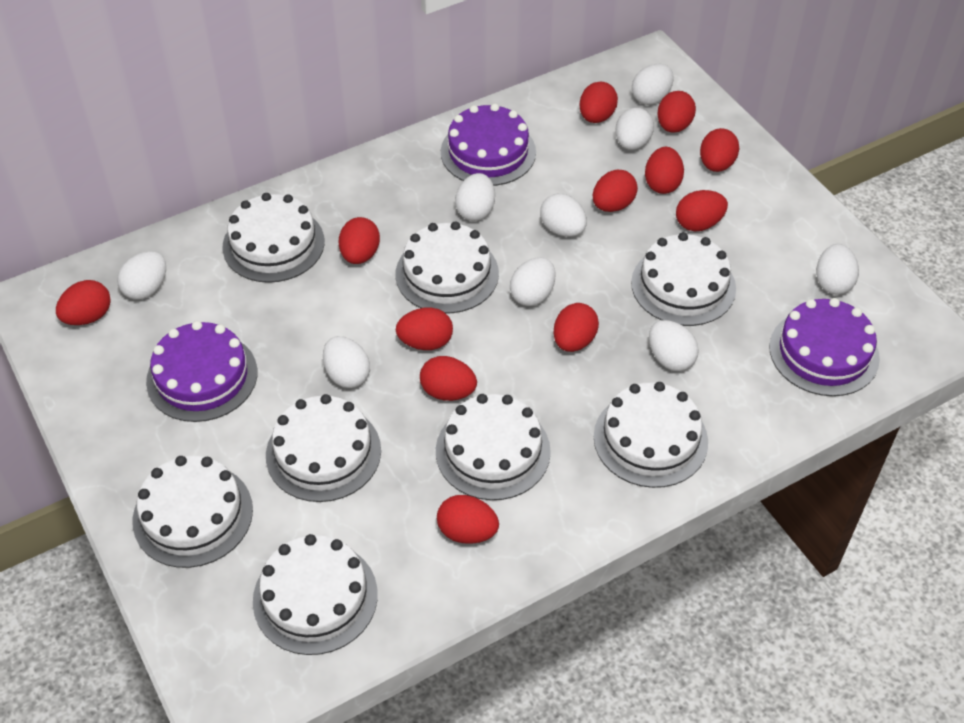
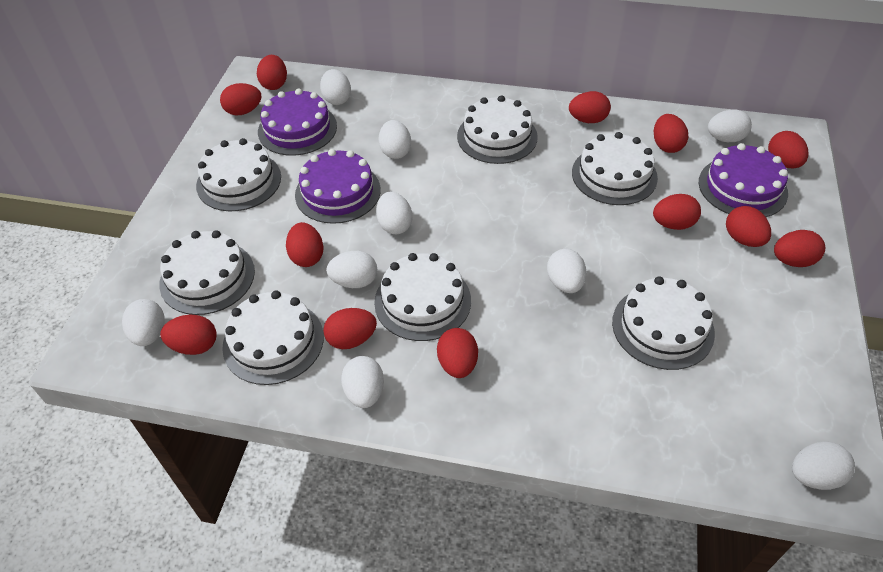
white cake: 8 -> 7

